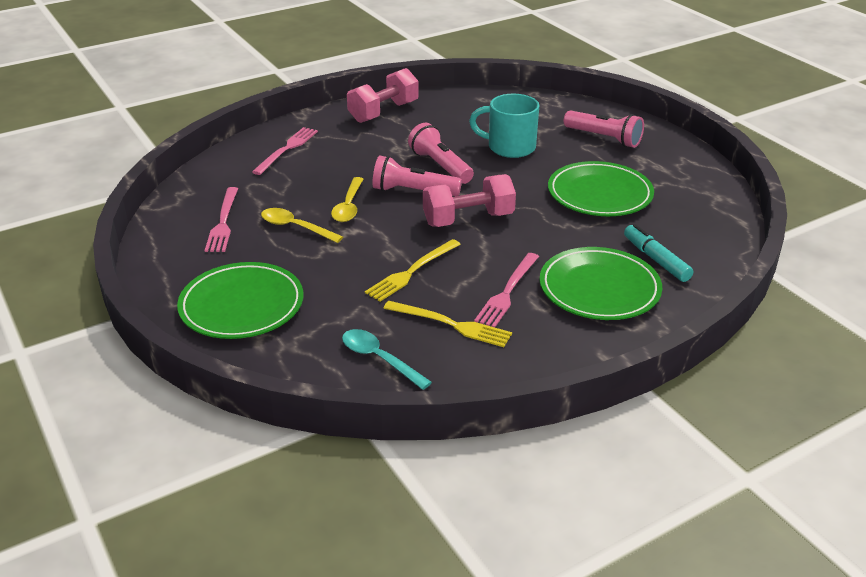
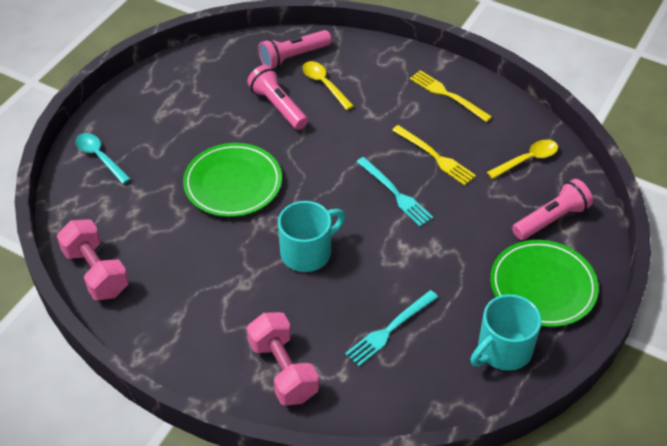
green plate: 3 -> 2
pink fork: 3 -> 0
turquoise fork: 0 -> 2
turquoise marker: 1 -> 0
turquoise mug: 1 -> 2

